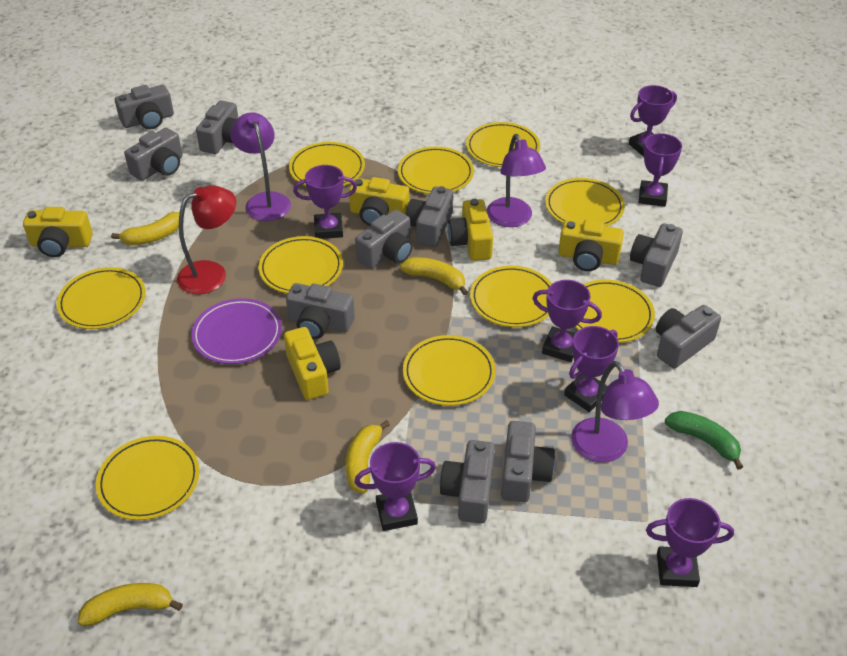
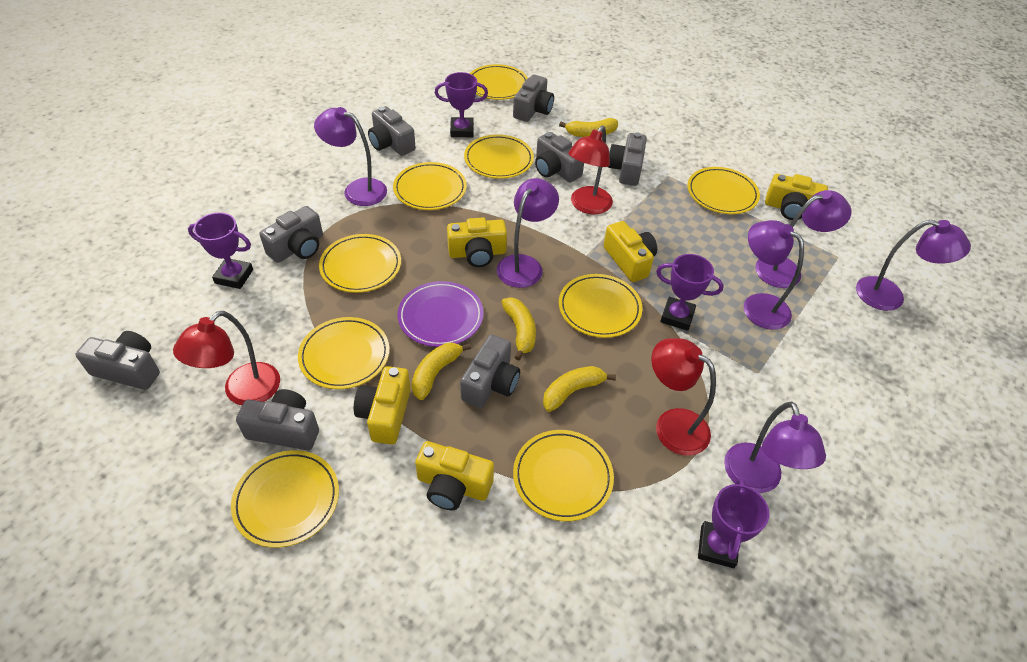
green banana: 1 -> 0
grey camera: 10 -> 8
purple lamp: 3 -> 6
purple trophy: 7 -> 4
red lamp: 1 -> 3
yellow plate: 10 -> 9

